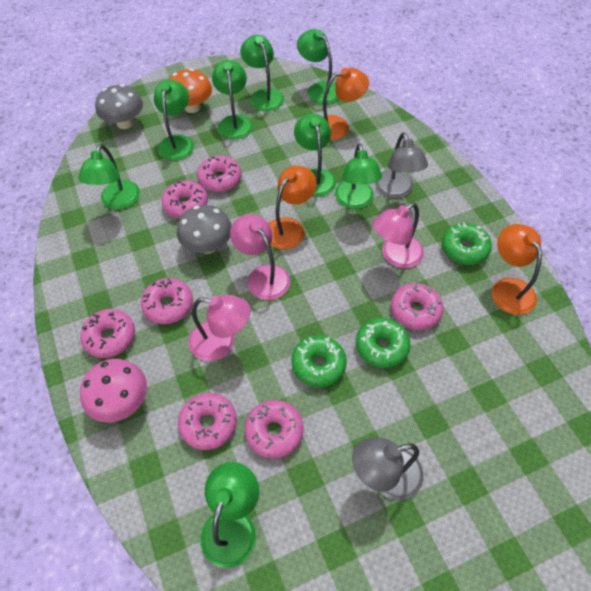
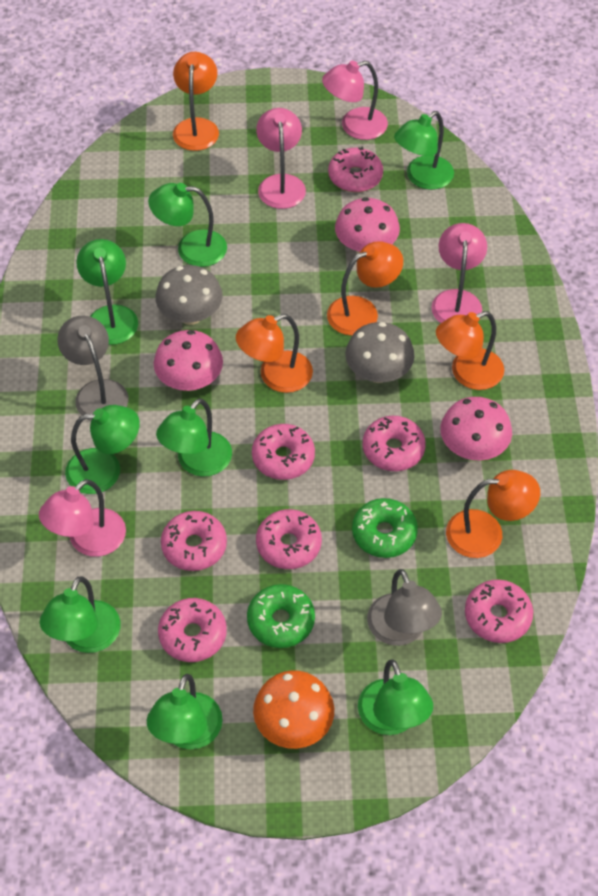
green donut: 3 -> 2
orange lamp: 3 -> 5
pink lamp: 3 -> 4
pink mushroom: 1 -> 3

